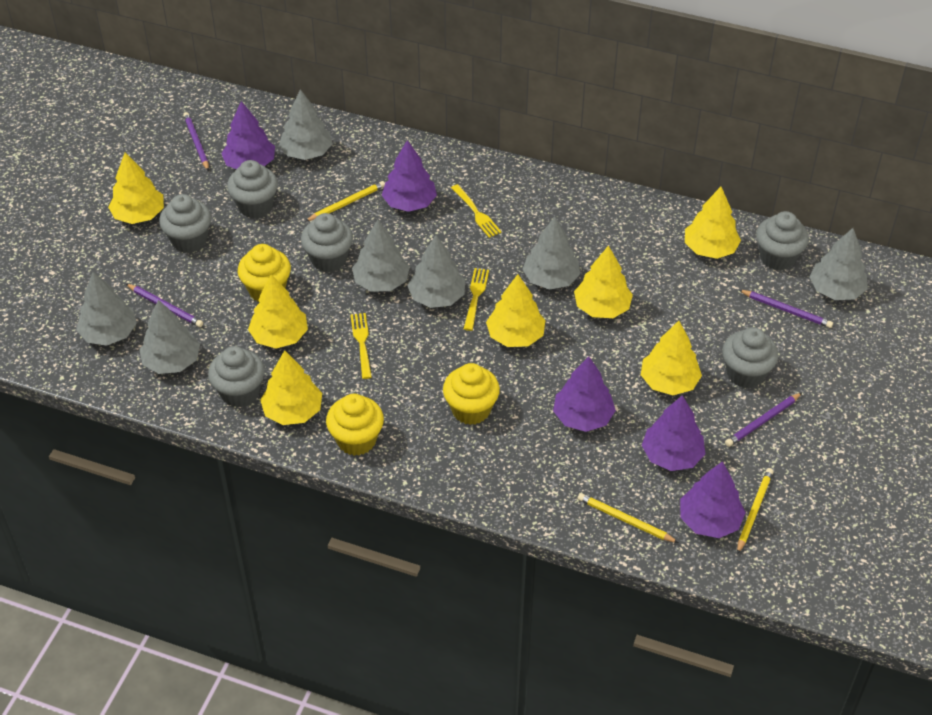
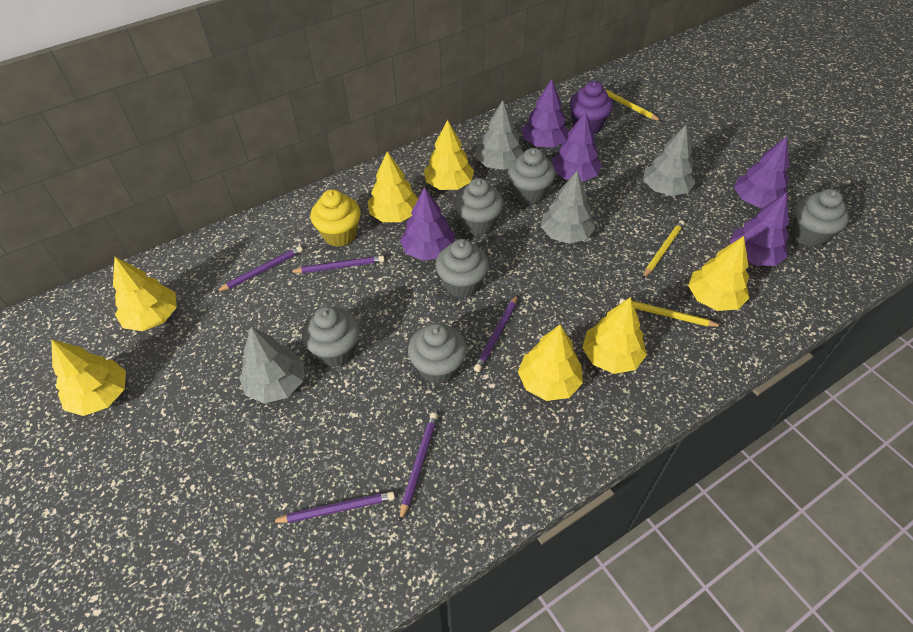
grey tree: 7 -> 4
purple cupcake: 0 -> 1
purple pencil: 4 -> 5
yellow cupcake: 3 -> 1
yellow fork: 3 -> 0

